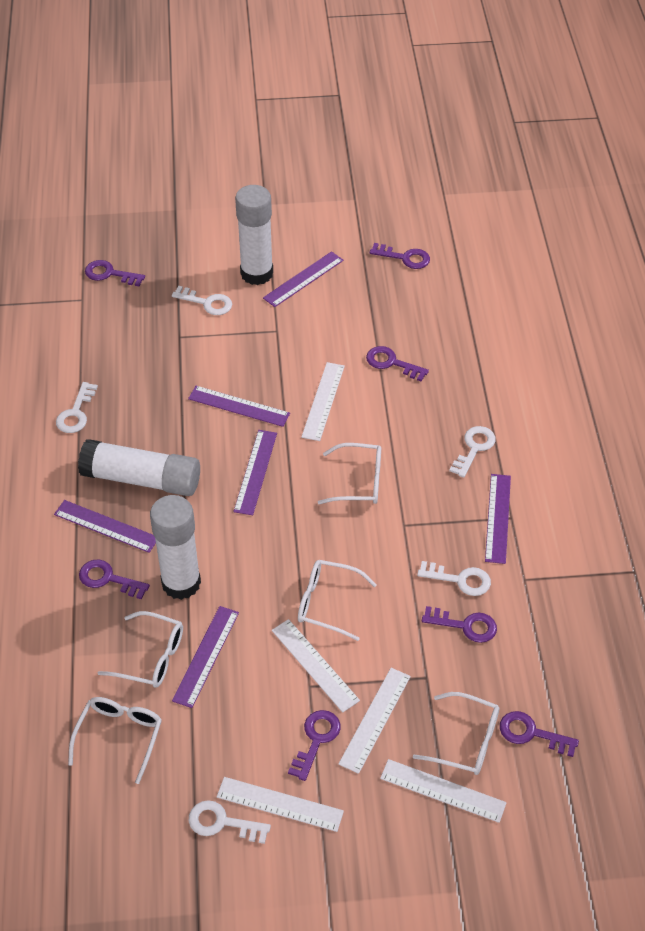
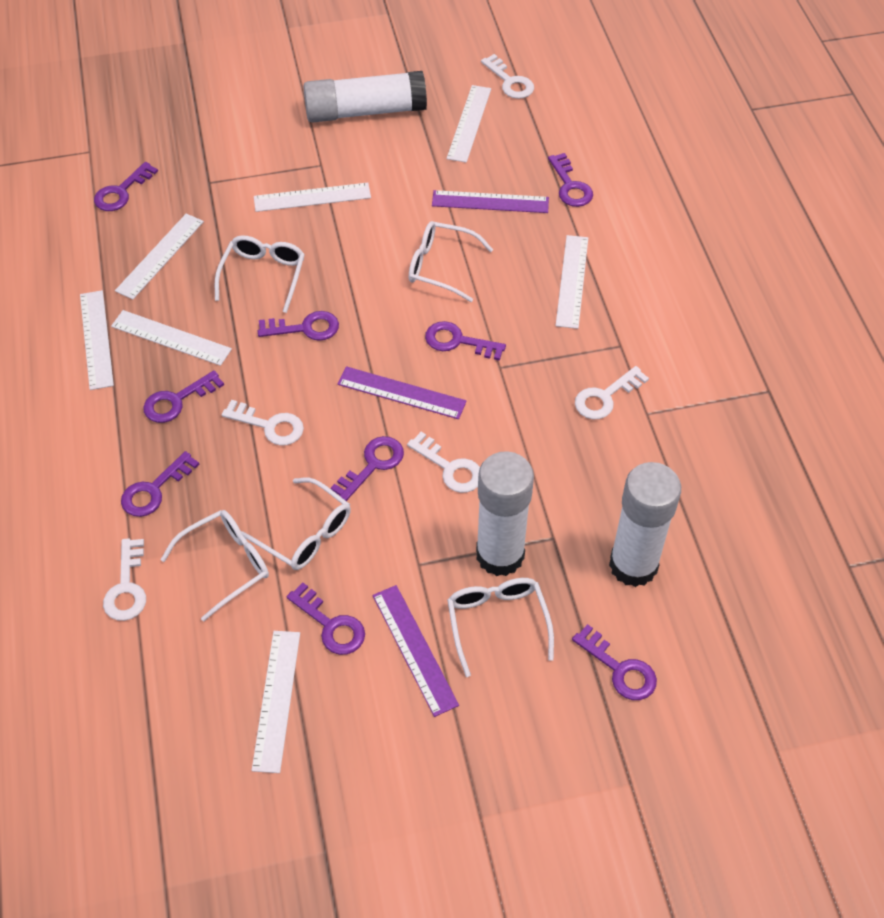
purple key: 7 -> 9
purple ruler: 6 -> 3
white ruler: 5 -> 7

